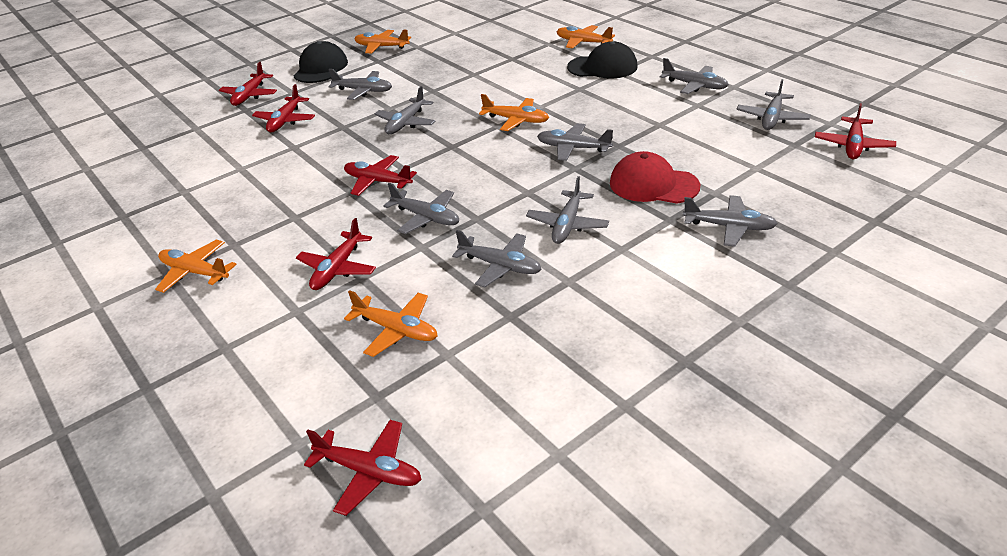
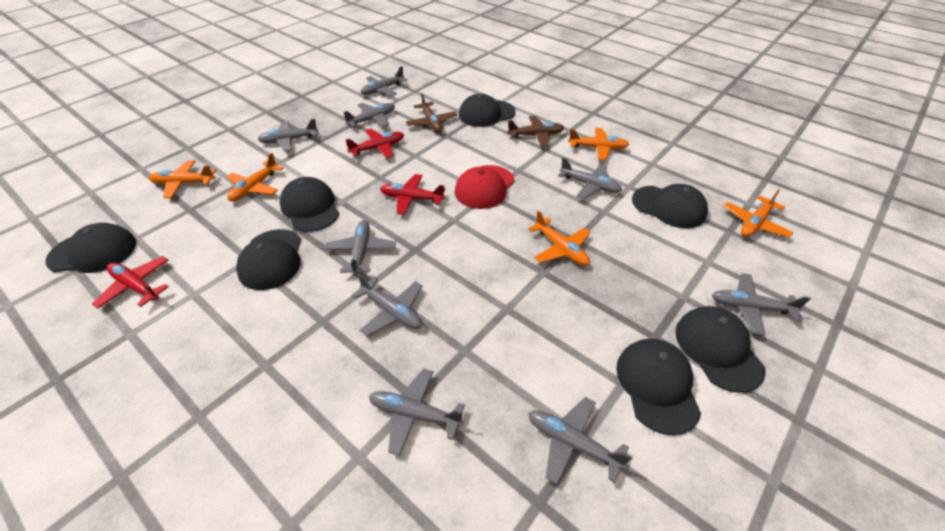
black cap: 2 -> 7
brown plane: 0 -> 2
red plane: 6 -> 3

